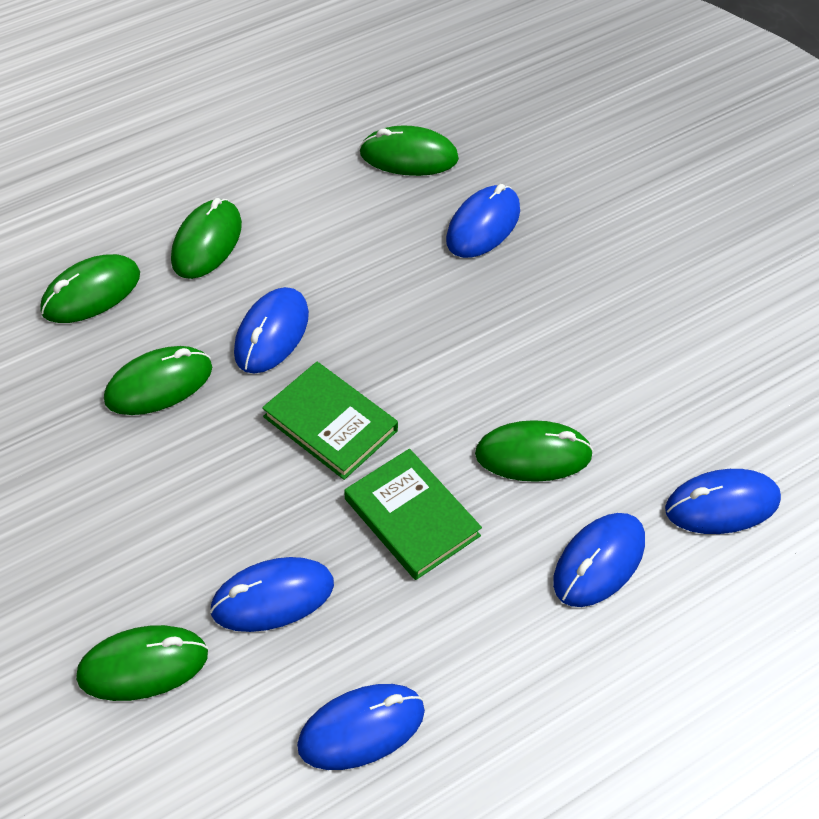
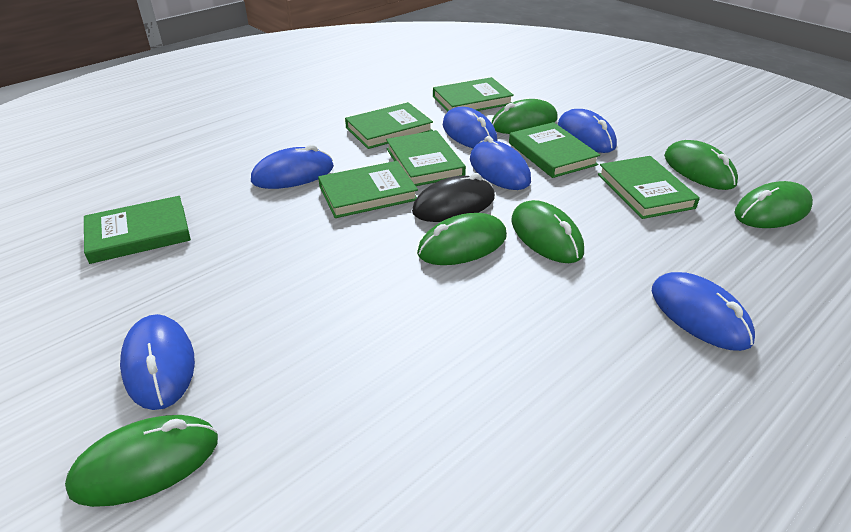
black mouse: 0 -> 1
green book: 2 -> 7

